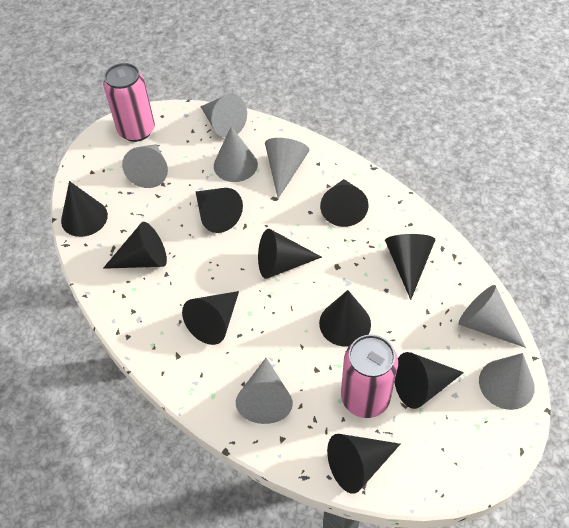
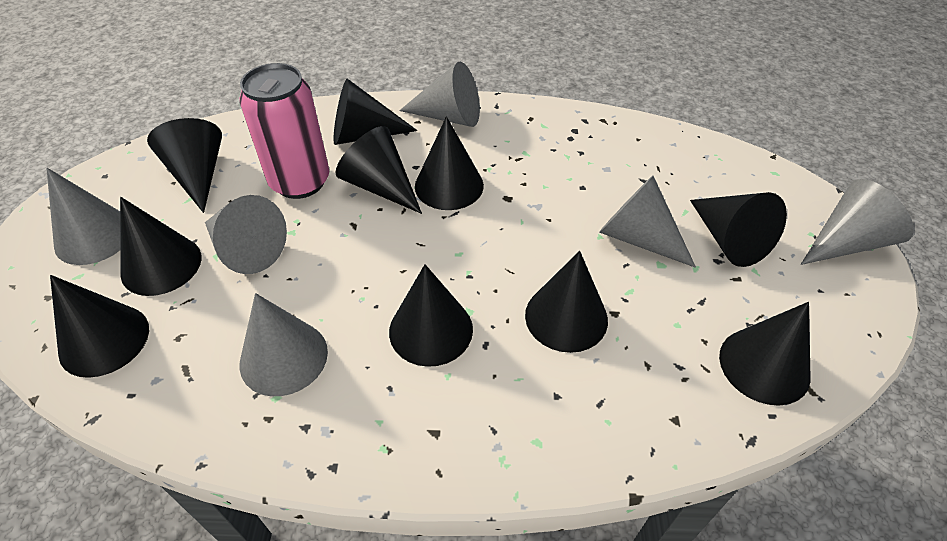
grey cone: 7 -> 6
pink can: 2 -> 1

